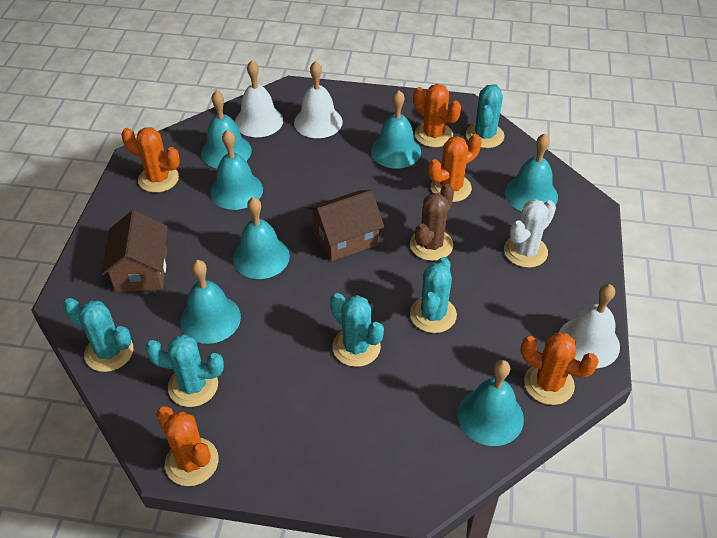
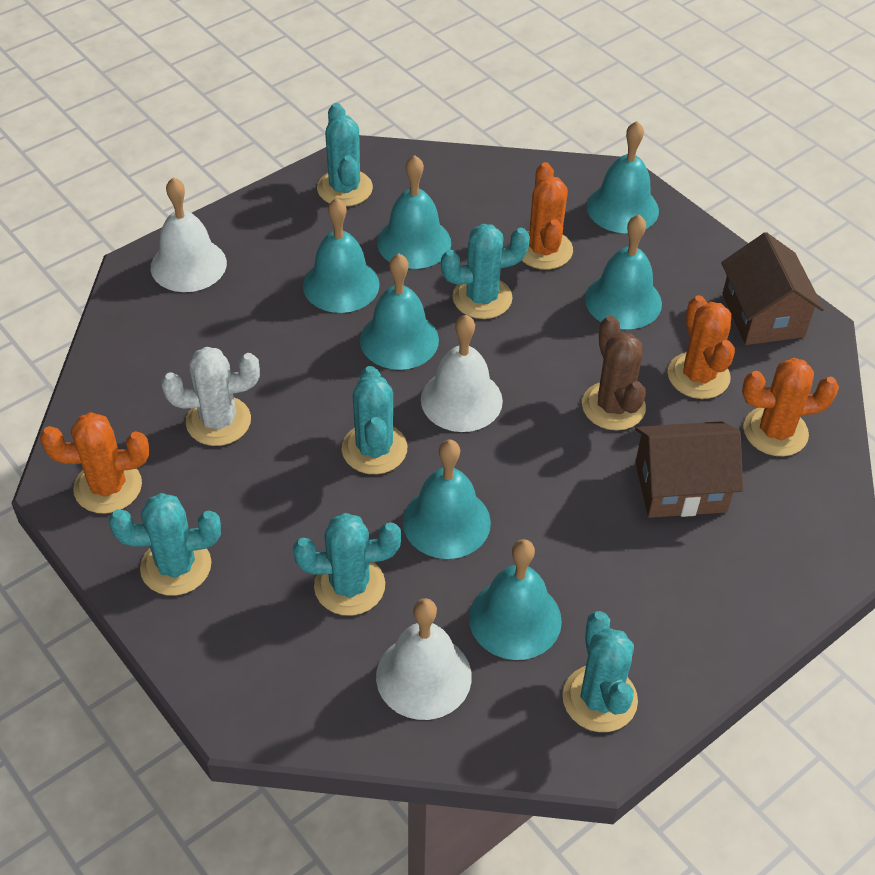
orange cactus: 5 -> 4
turquoise cactus: 5 -> 6

